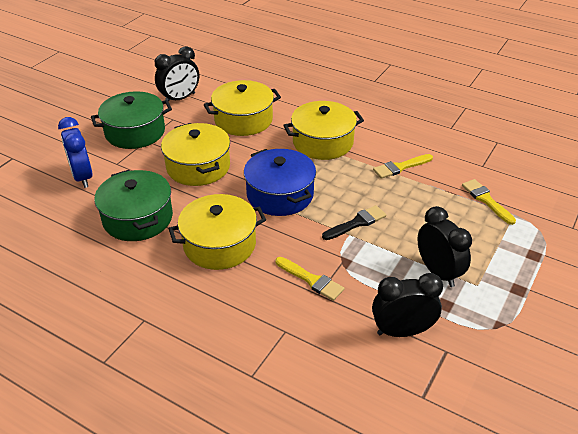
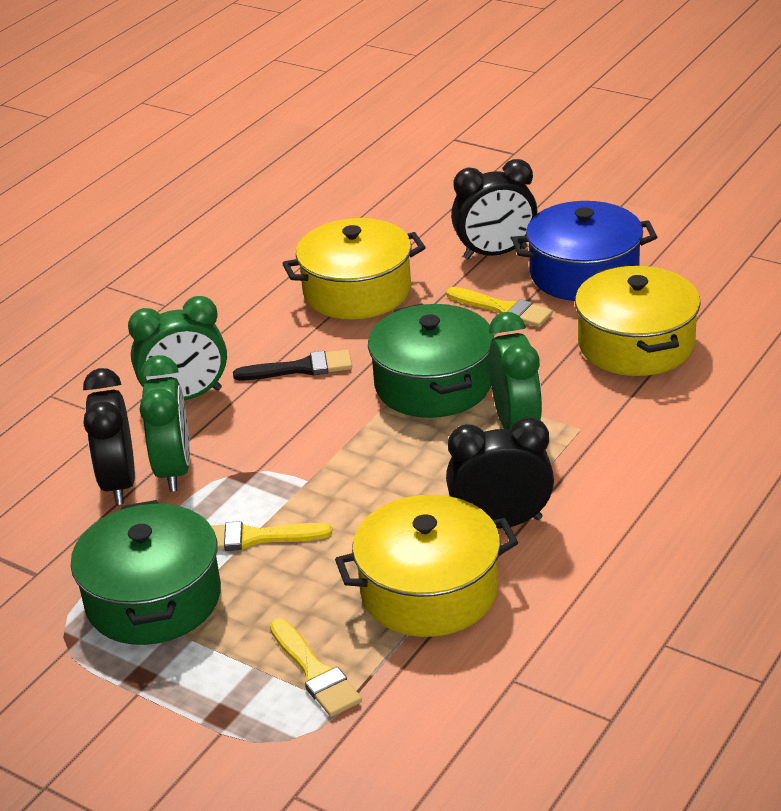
blue clock: 1 -> 0
green clock: 0 -> 3
yellow pot: 4 -> 3

